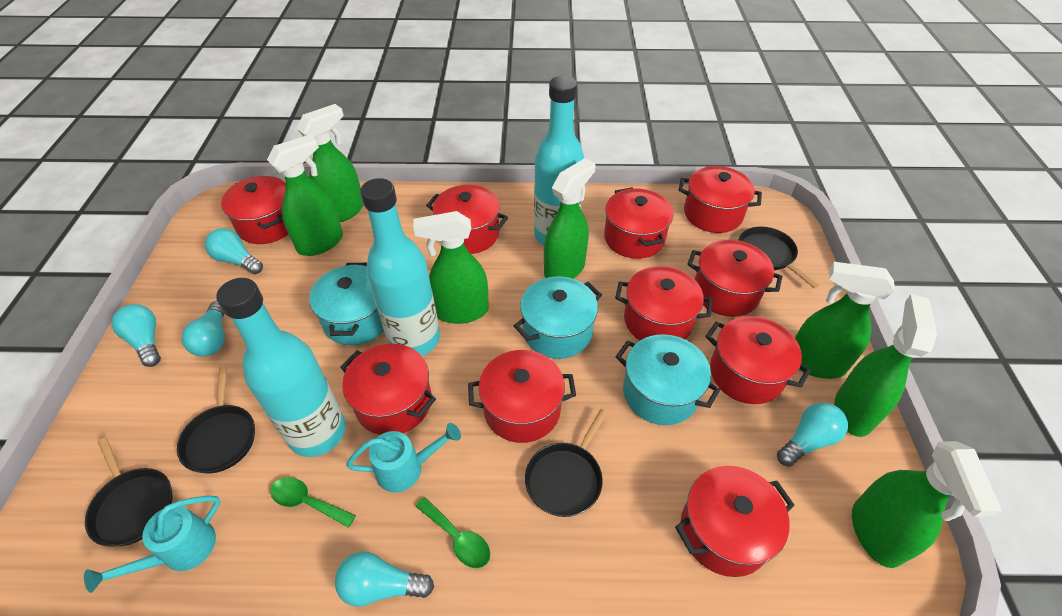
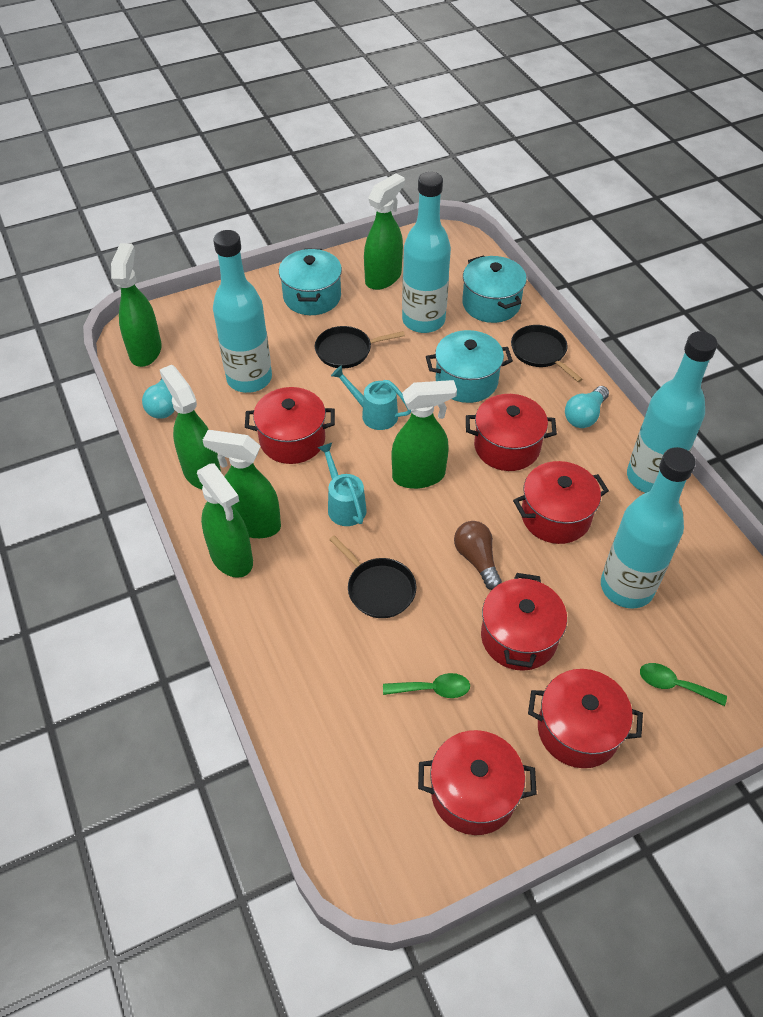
black pan: 4 -> 3
brown light bulb: 0 -> 1
green spray bottle: 7 -> 6
red pot: 10 -> 6
turquoise bottle: 3 -> 4
turquoise light bulb: 5 -> 2

